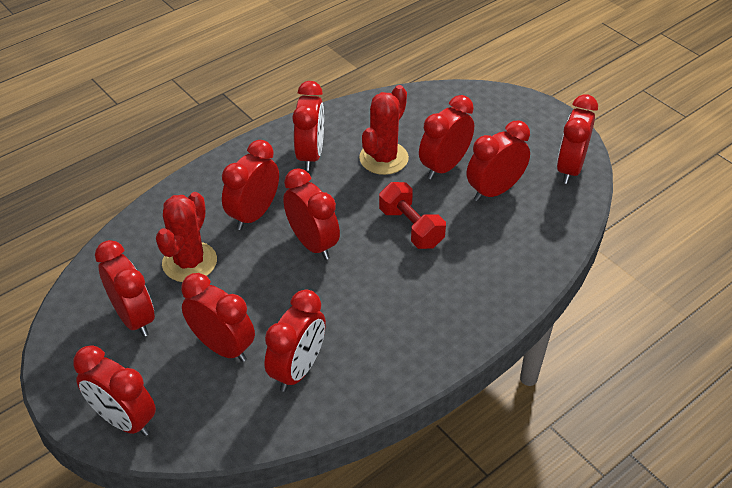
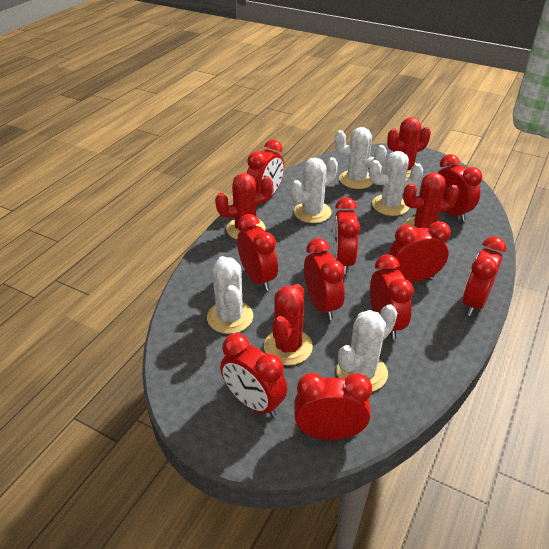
red cactus: 2 -> 4
red dumbbell: 1 -> 0
white cactus: 0 -> 5

